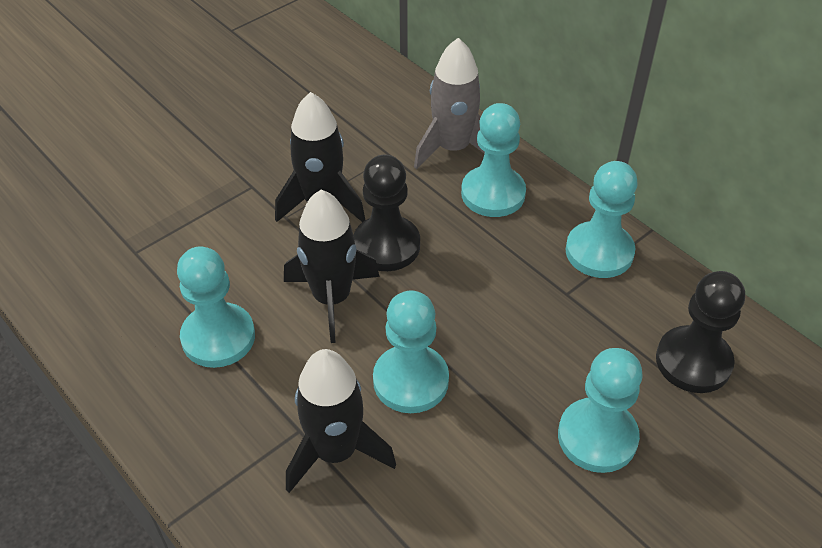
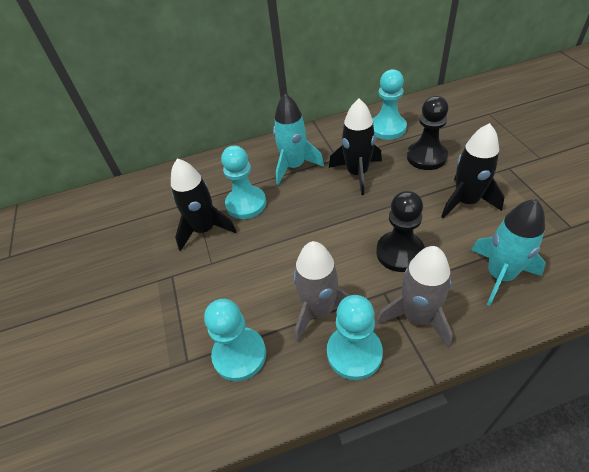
grey rocket: 1 -> 2
turquoise pawn: 5 -> 4
turquoise rocket: 0 -> 2

